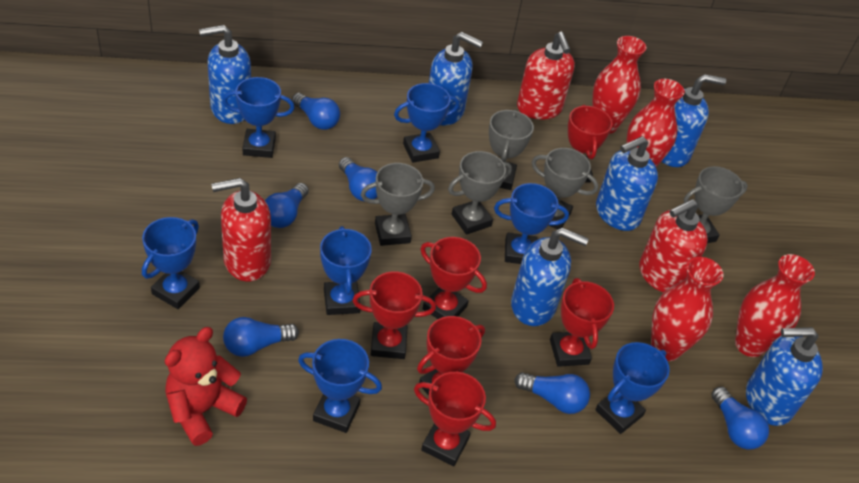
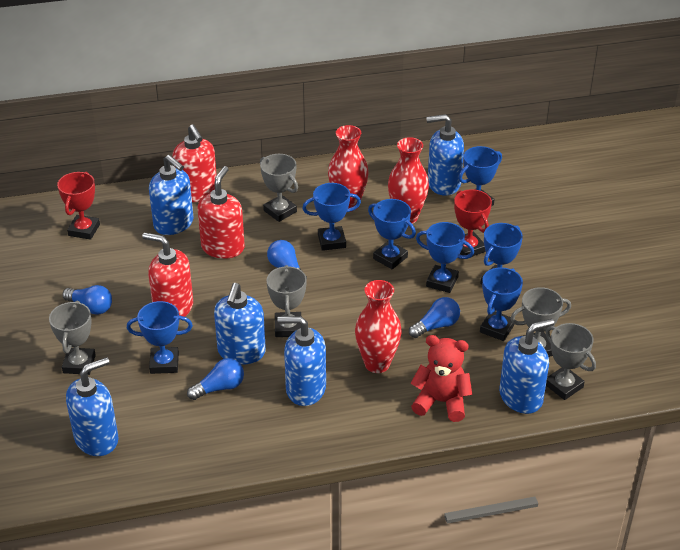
blue light bulb: 6 -> 4
red trophy: 6 -> 2
red vase: 4 -> 3

